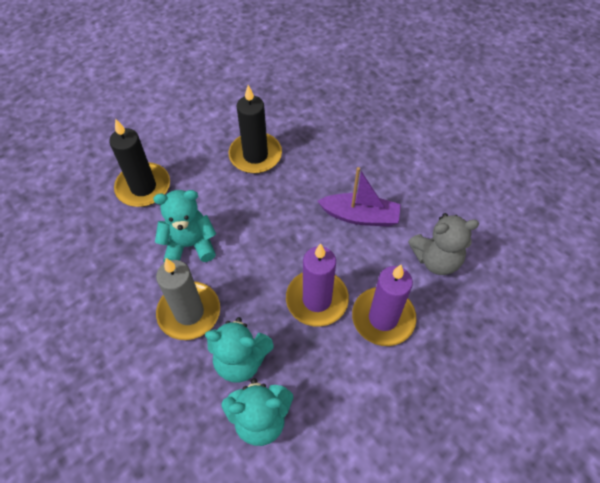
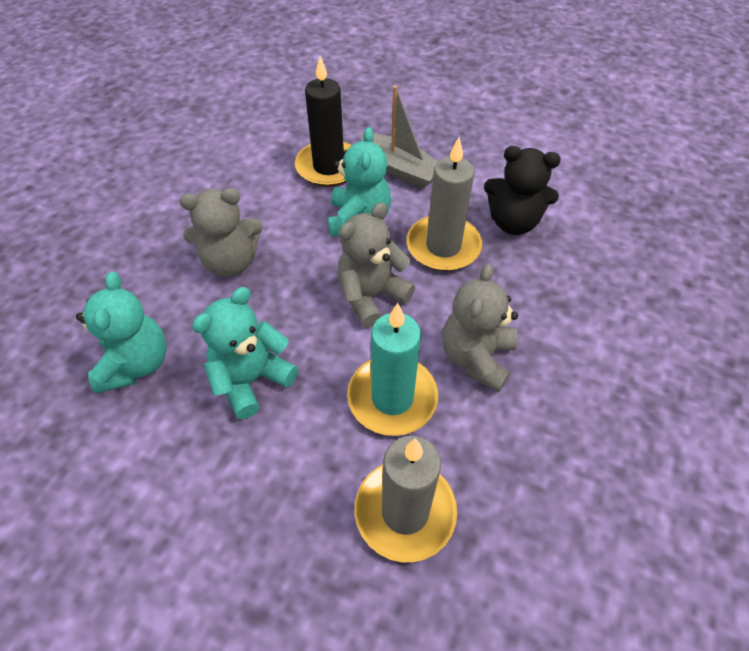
black candle: 2 -> 1
black teddy bear: 0 -> 1
grey boat: 0 -> 1
grey candle: 1 -> 2
grey teddy bear: 1 -> 3
purple boat: 1 -> 0
purple candle: 2 -> 0
turquoise candle: 0 -> 1

